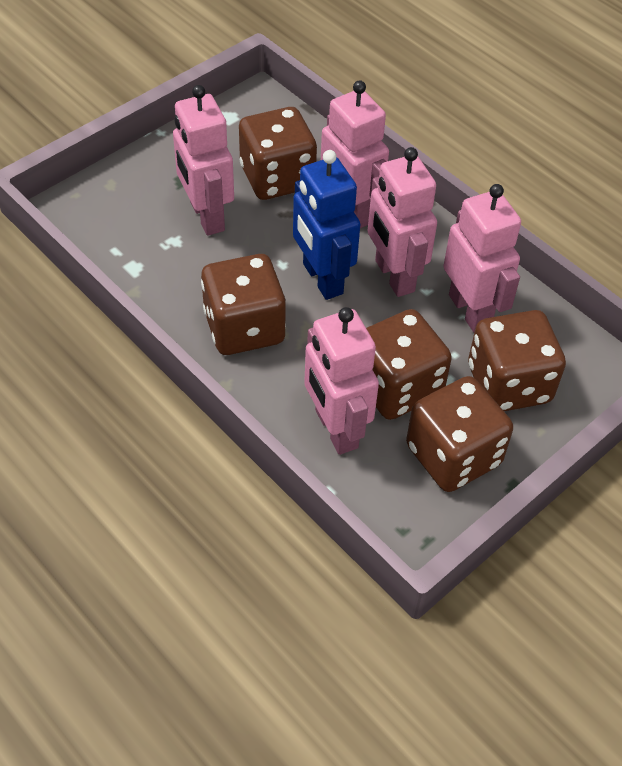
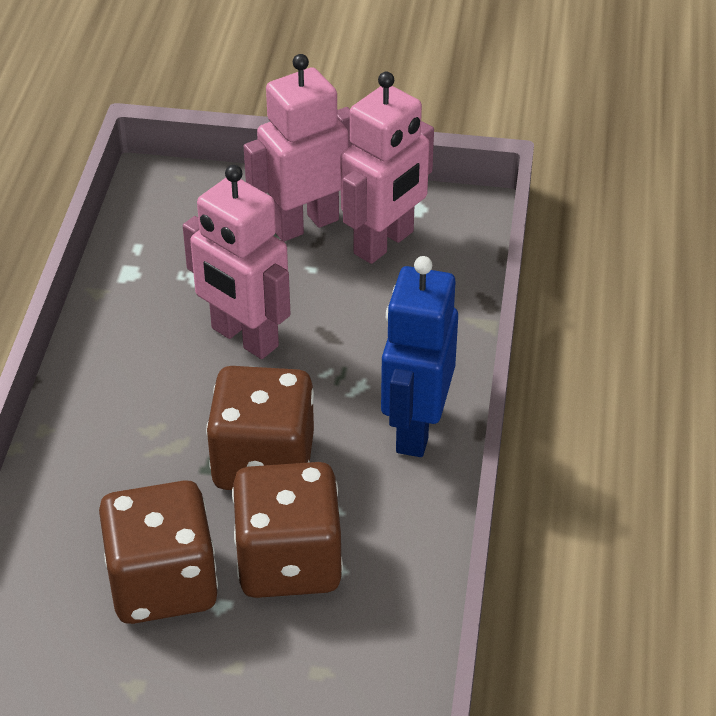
brown dice: 5 -> 3
pink robot: 5 -> 3

